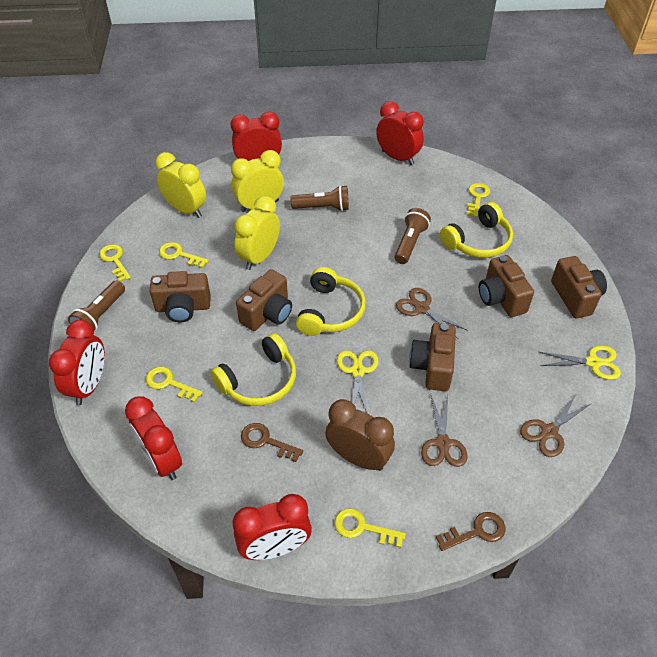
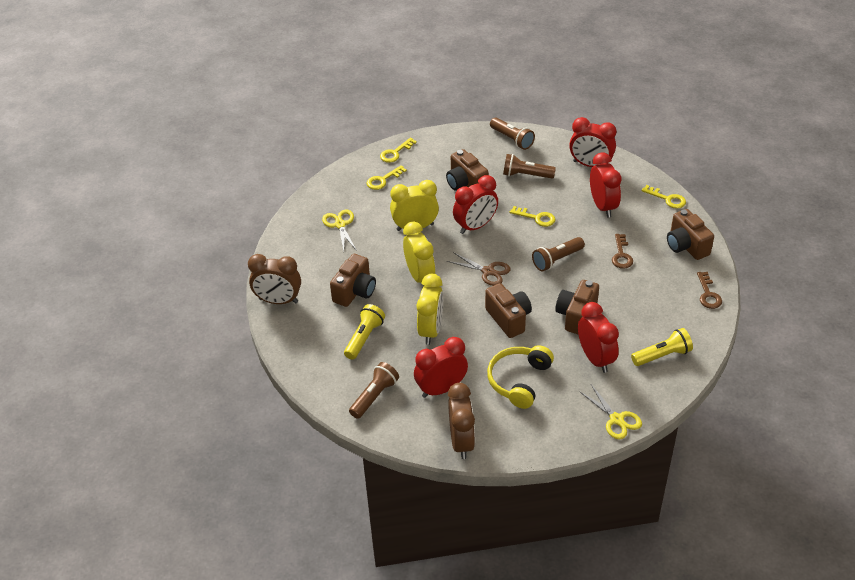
brown clock: 1 -> 2
brown flashlight: 3 -> 4
brown scissors: 3 -> 1
yellow flashlight: 0 -> 2
yellow headphones: 3 -> 1
yellow key: 5 -> 4

